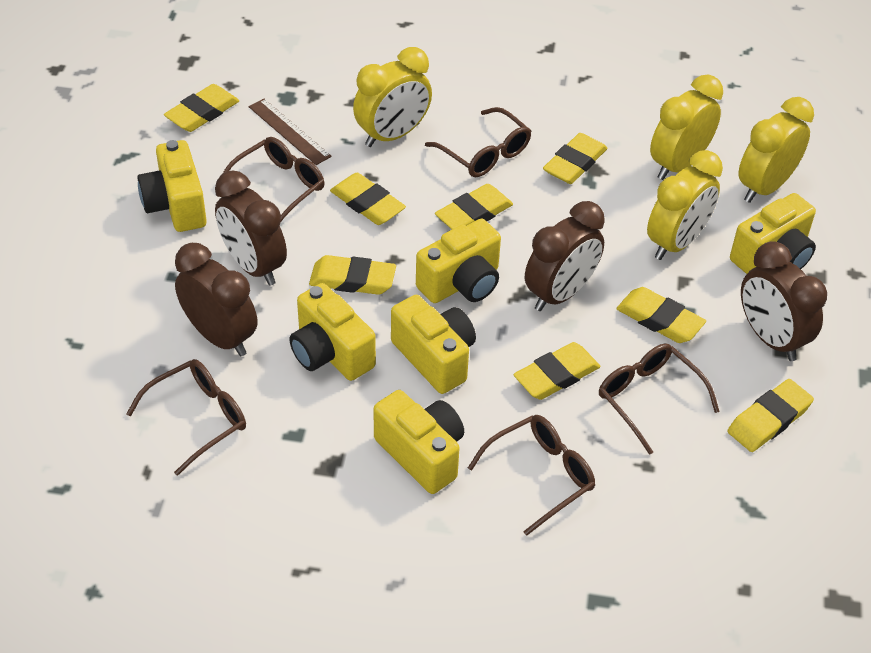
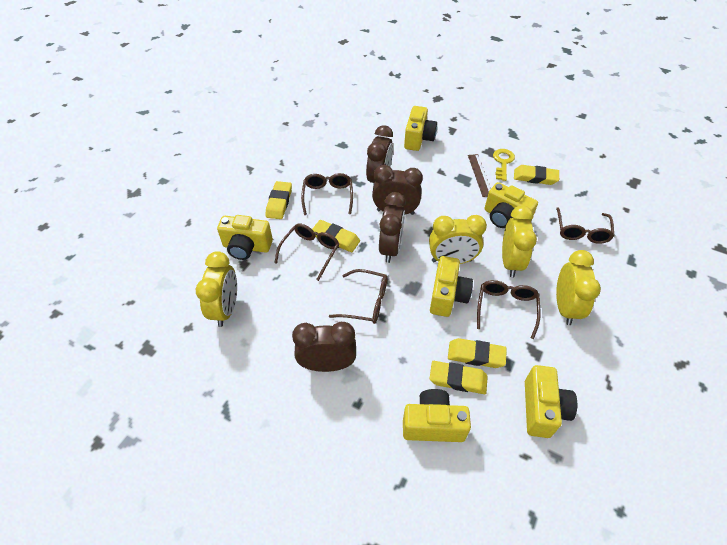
yellow eraser: 8 -> 5
yellow key: 0 -> 1

